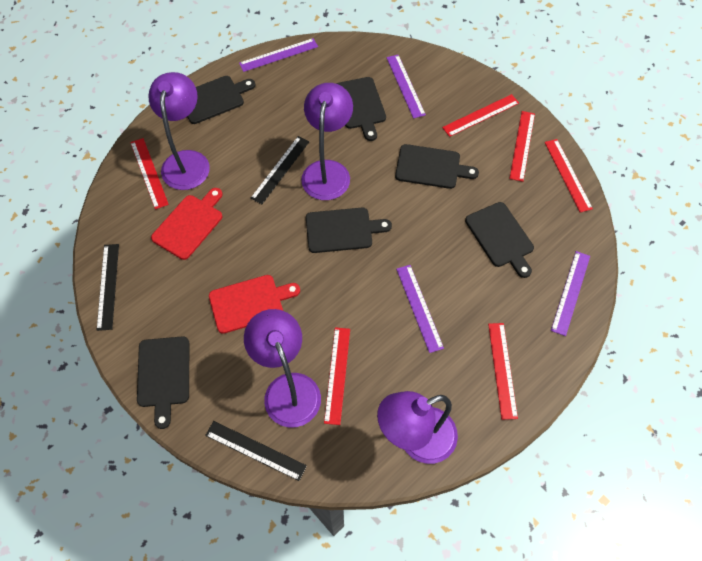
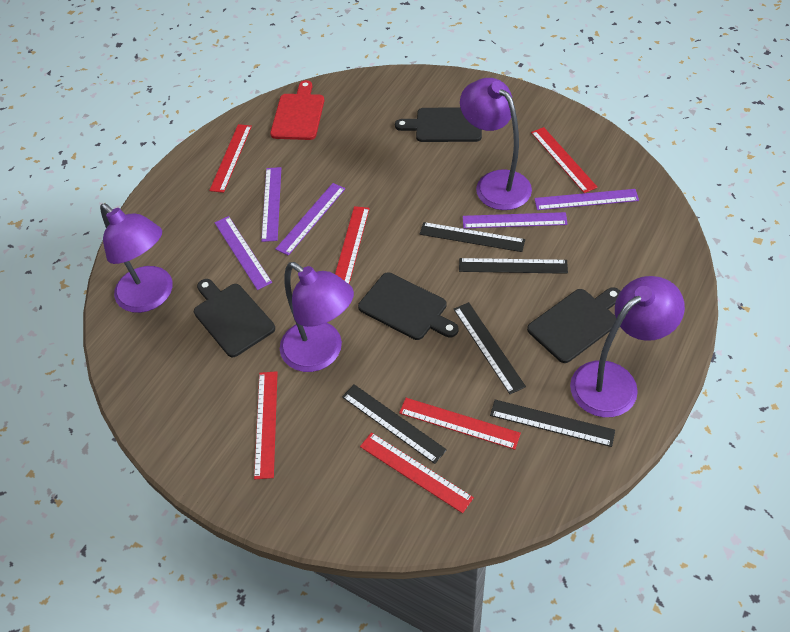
black cutting board: 6 -> 4
black ruler: 3 -> 5
purple ruler: 4 -> 5
red cutting board: 2 -> 1

